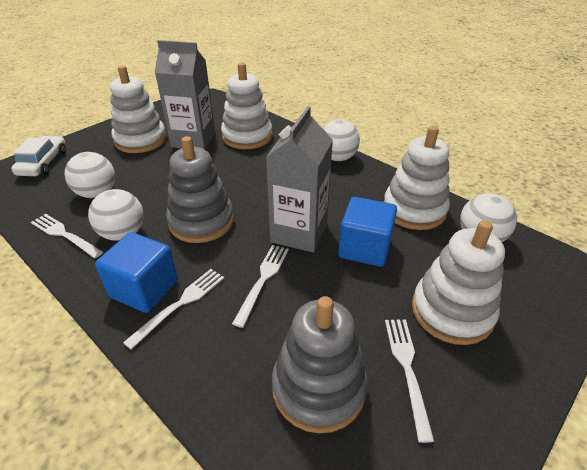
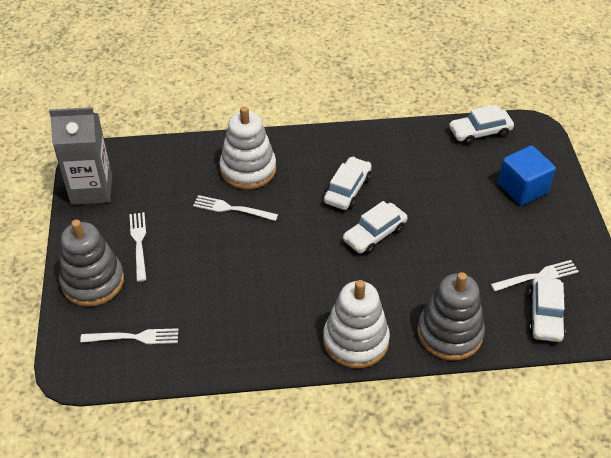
blue cube: 2 -> 1
grey carton: 2 -> 1
white ball: 4 -> 0
white car: 1 -> 4
white stacking toy: 4 -> 2

